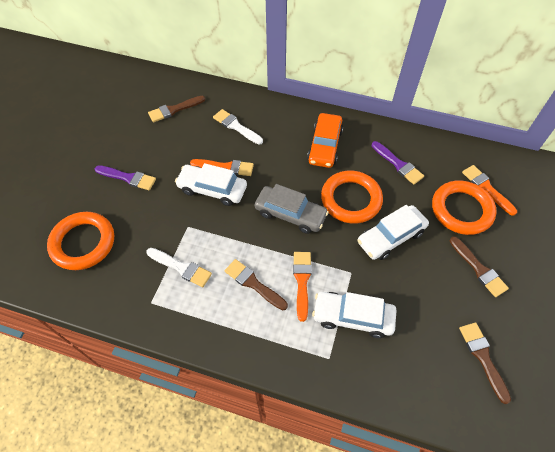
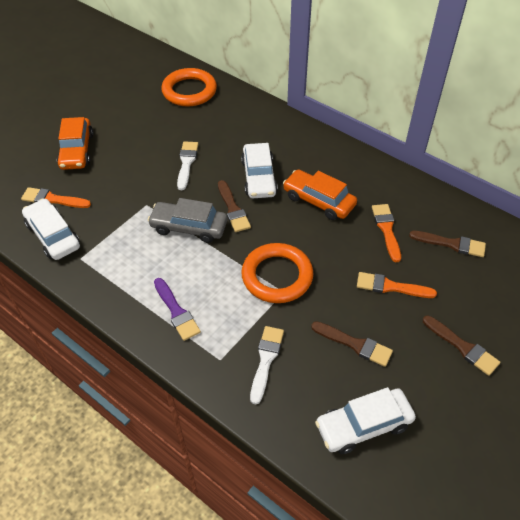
orange car: 1 -> 2
orange ring: 3 -> 2
purple brush: 2 -> 1

